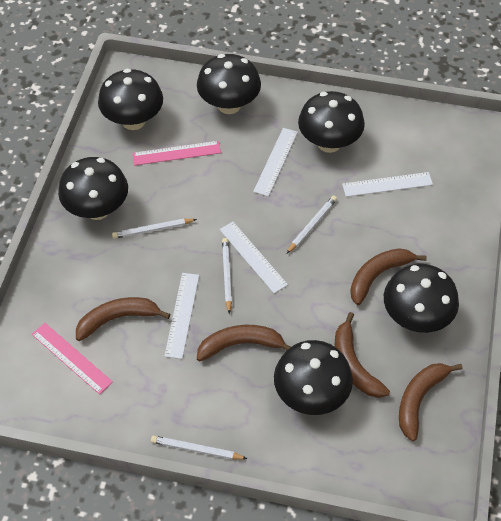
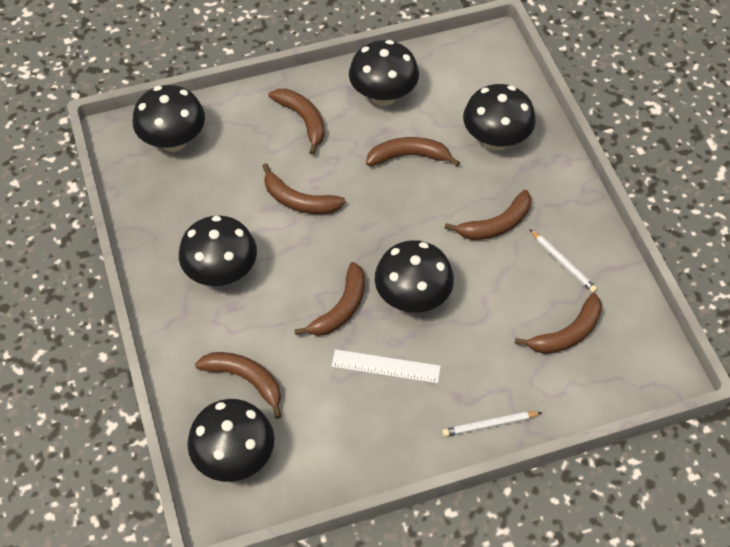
brown banana: 5 -> 7
pink ruler: 2 -> 0
white pencil: 4 -> 2
white ruler: 4 -> 1

